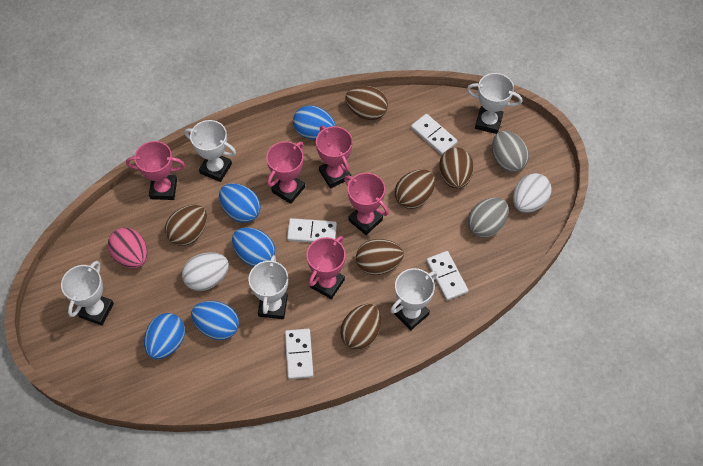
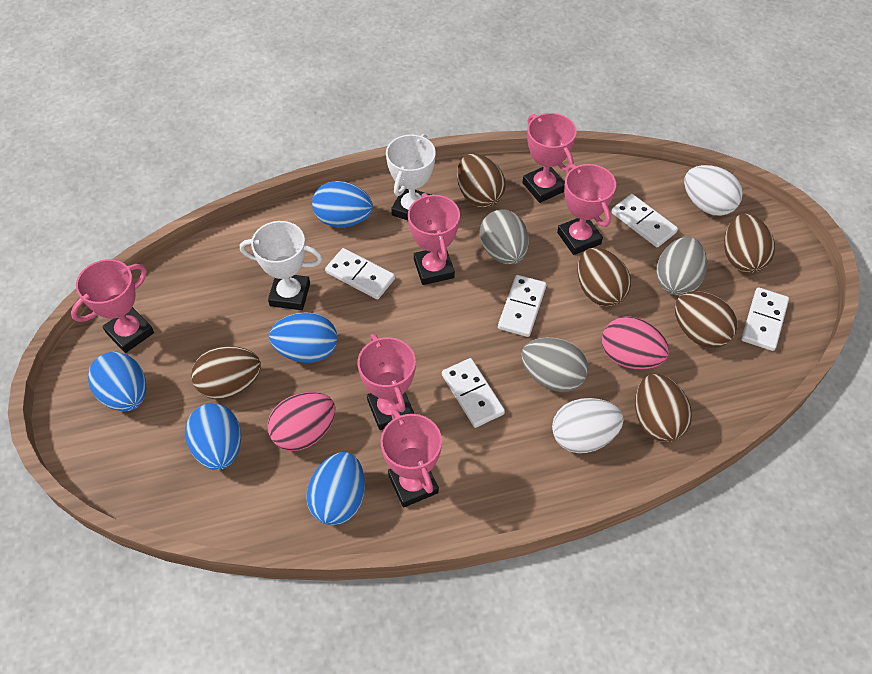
grey egg: 2 -> 3
pink egg: 1 -> 2
pink trophy: 5 -> 6
white domino: 4 -> 5
white trophy: 5 -> 2

